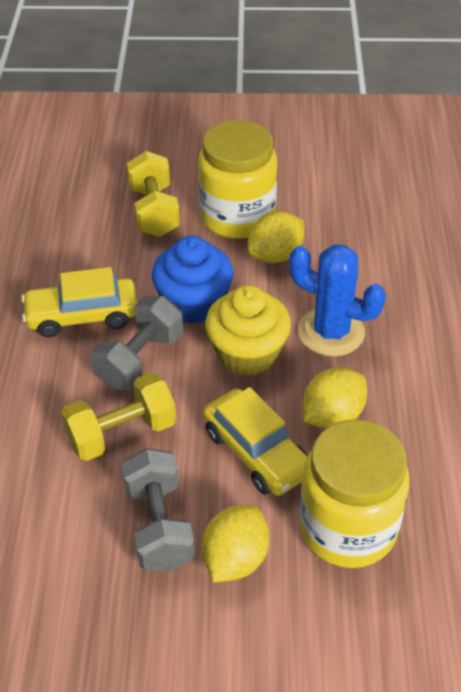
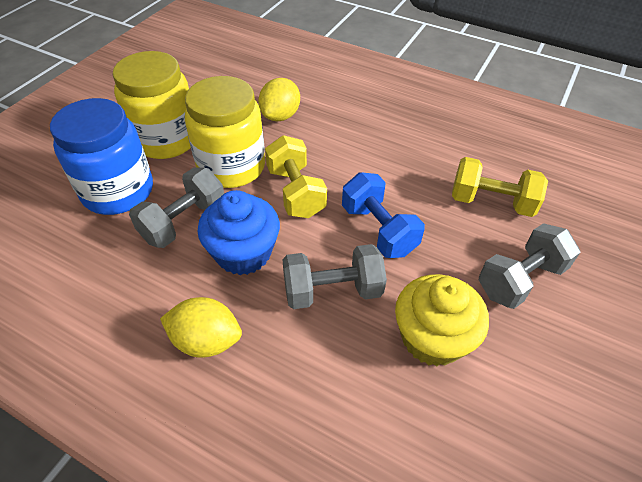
blue cactus: 1 -> 0
blue dumbbell: 0 -> 1
blue jar: 0 -> 1
grey dumbbell: 2 -> 3
yellow car: 2 -> 0
yellow lemon: 3 -> 2

